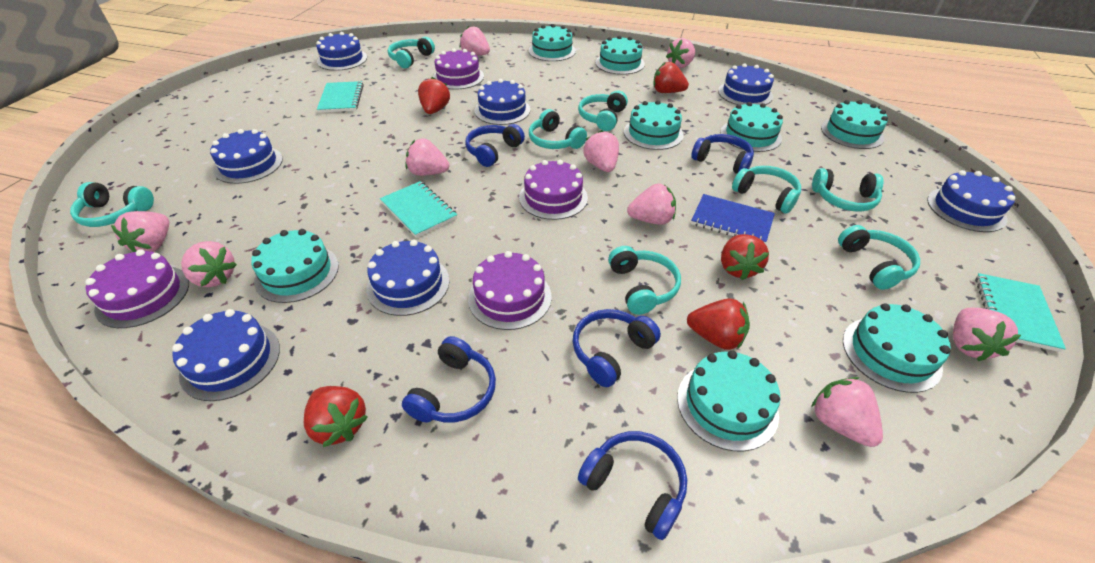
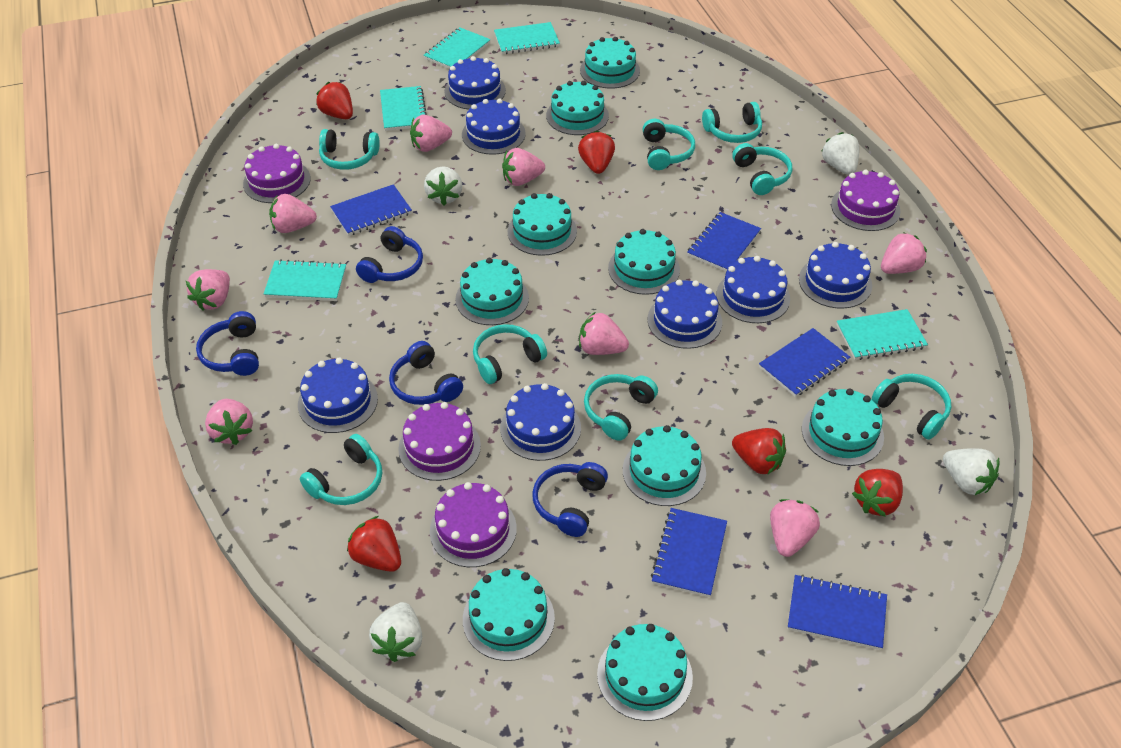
blue headphones: 5 -> 4
blue notebook: 1 -> 5
pink strawberry: 9 -> 8
turquoise cake: 8 -> 9
turquoise notebook: 3 -> 5
white strawberry: 0 -> 4

